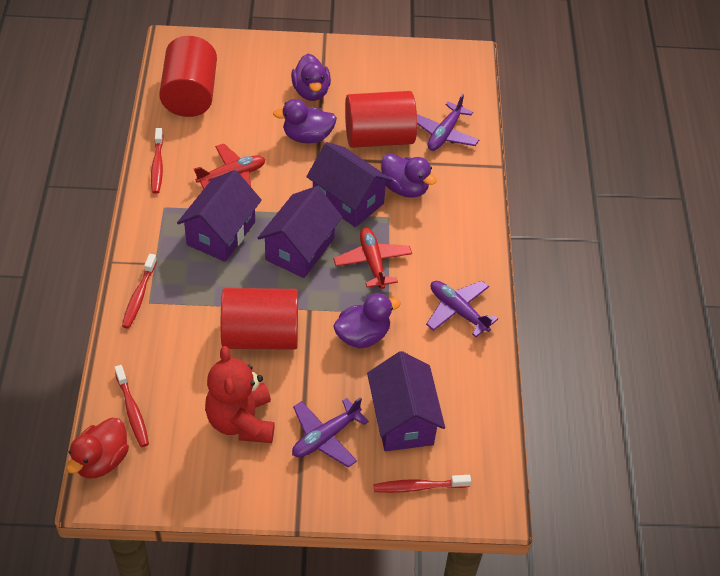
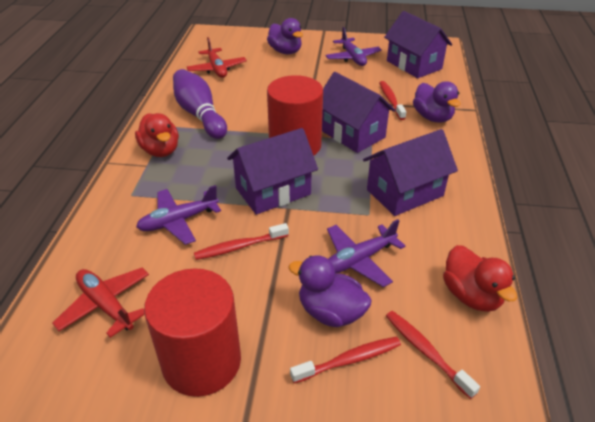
purple bowling pin: 0 -> 1
purple duck: 4 -> 3
red cylinder: 3 -> 2
red duck: 1 -> 2
red teddy bear: 1 -> 0

